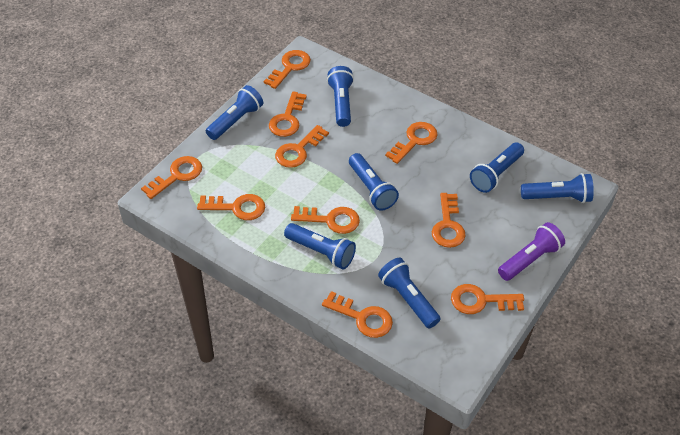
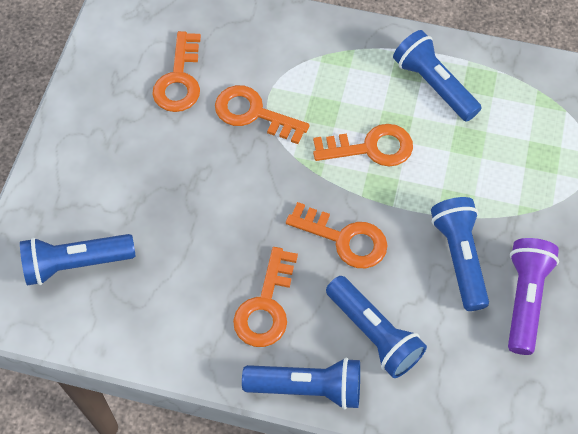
blue flashlight: 7 -> 5
orange key: 10 -> 5

